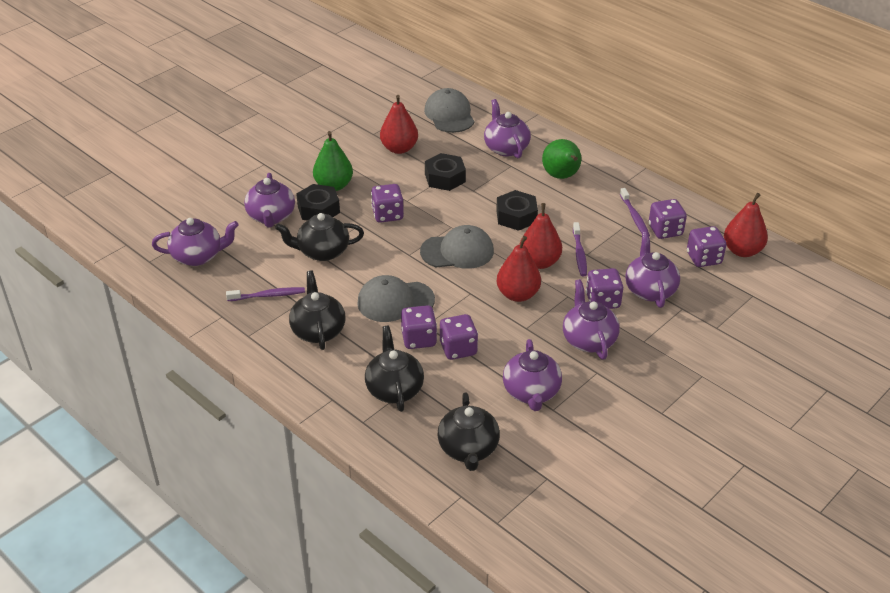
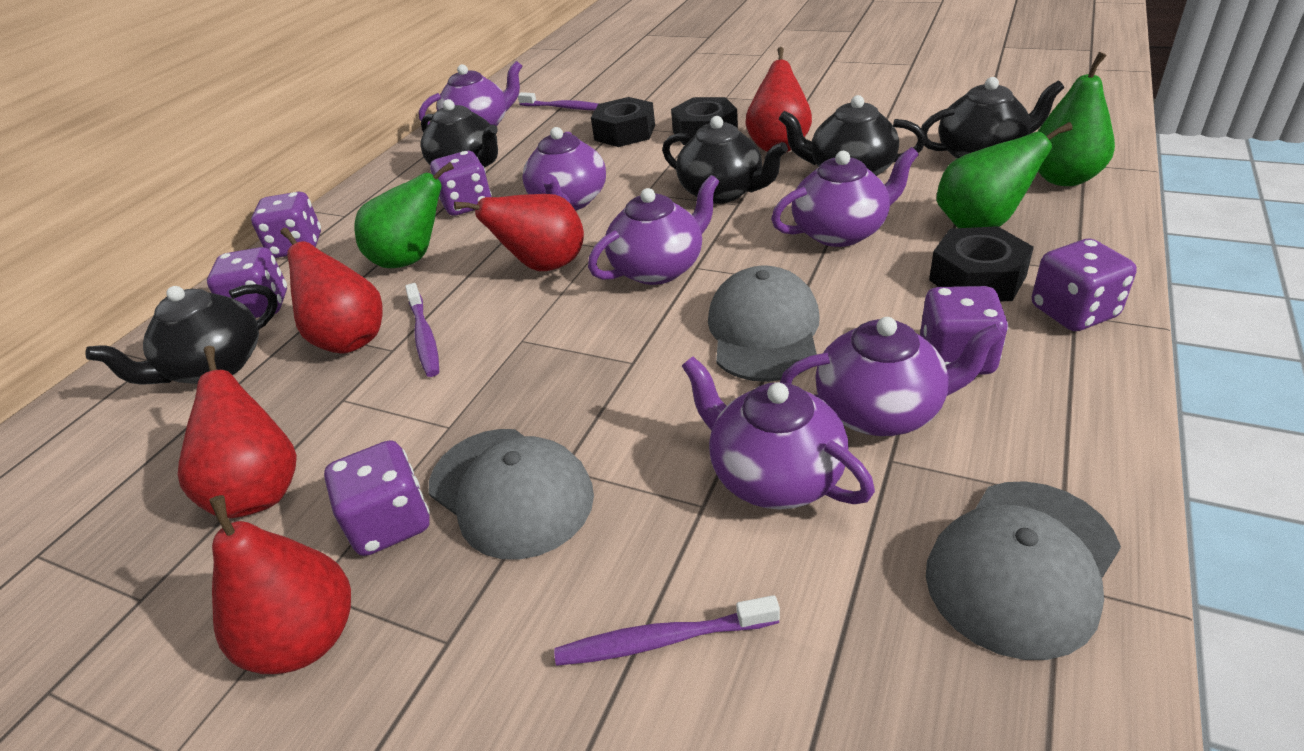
black teapot: 4 -> 5
green pear: 2 -> 3
red pear: 4 -> 5

